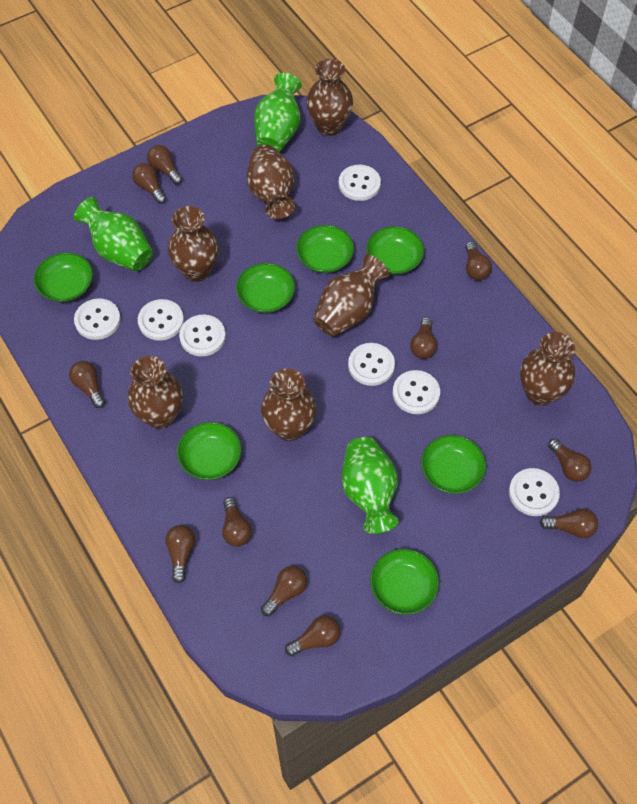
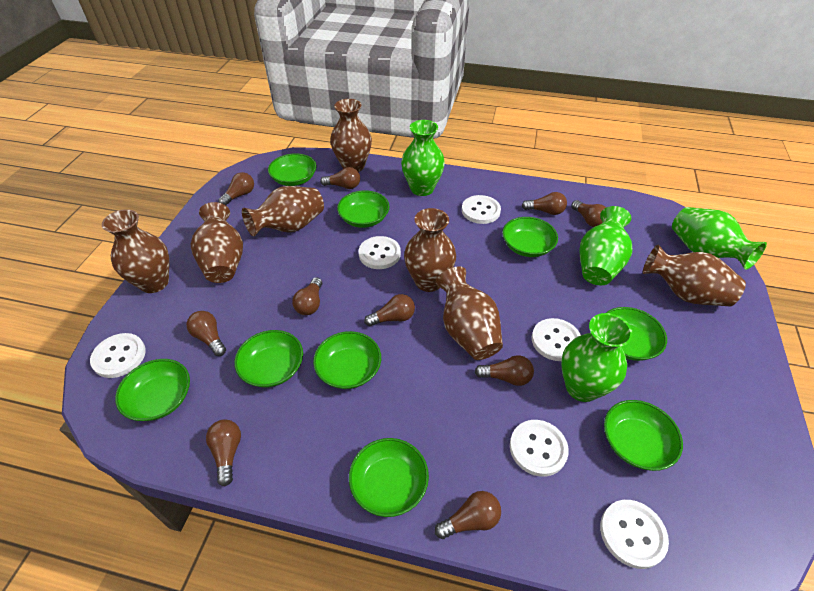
brown light bulb: 11 -> 10
green bowl: 7 -> 9
green vase: 3 -> 4
white button: 7 -> 6

